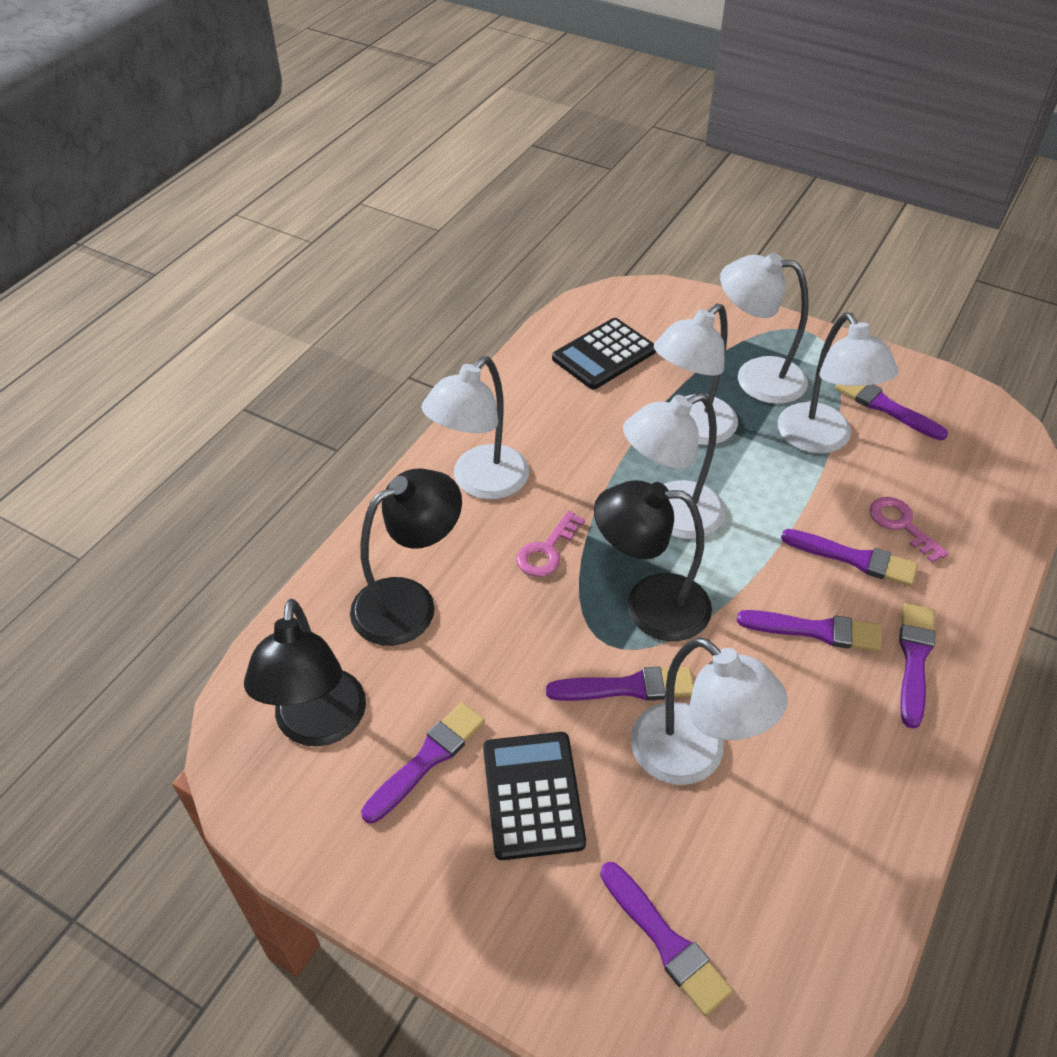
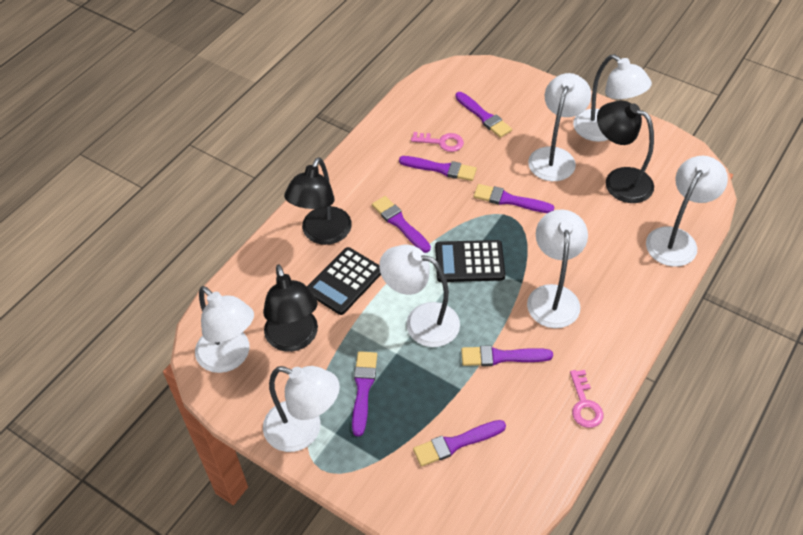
white lamp: 6 -> 7

